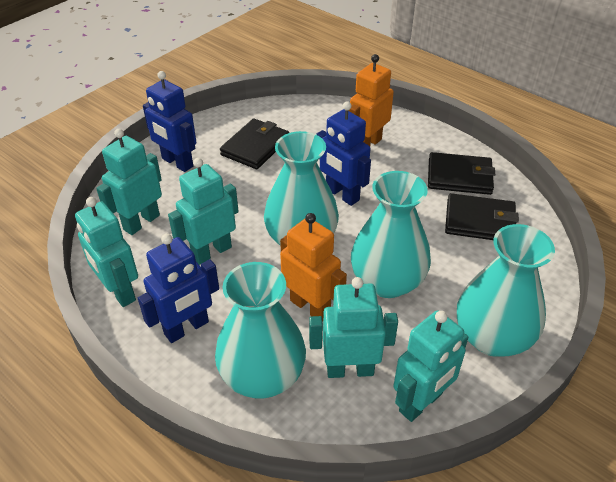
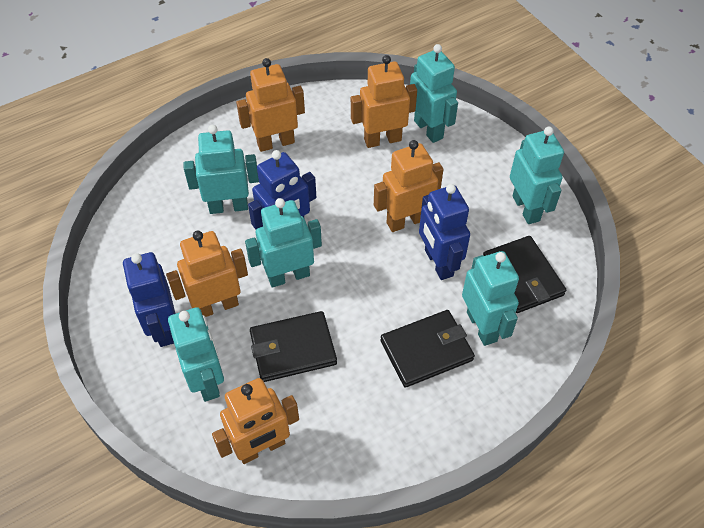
orange robot: 2 -> 5
turquoise robot: 5 -> 6
turquoise vase: 4 -> 0

